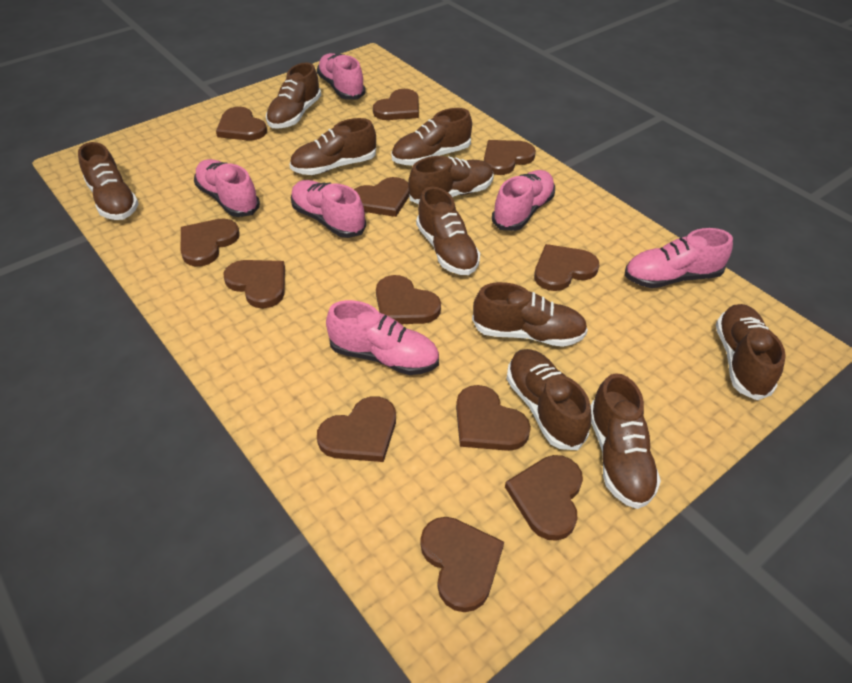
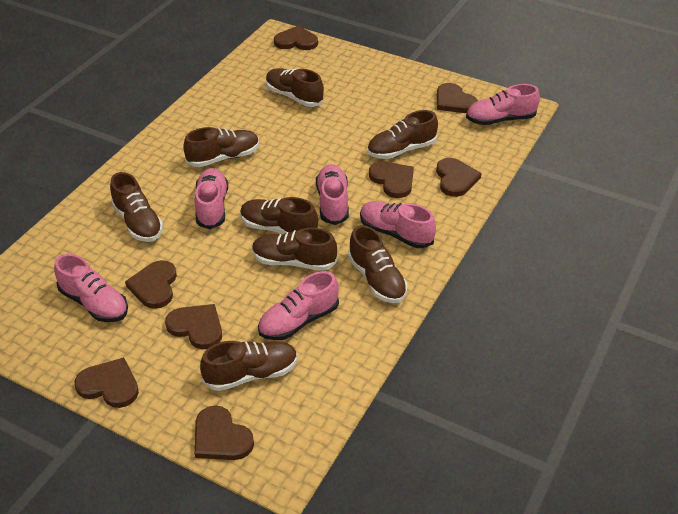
brown heart: 12 -> 8
brown shoe: 10 -> 8

